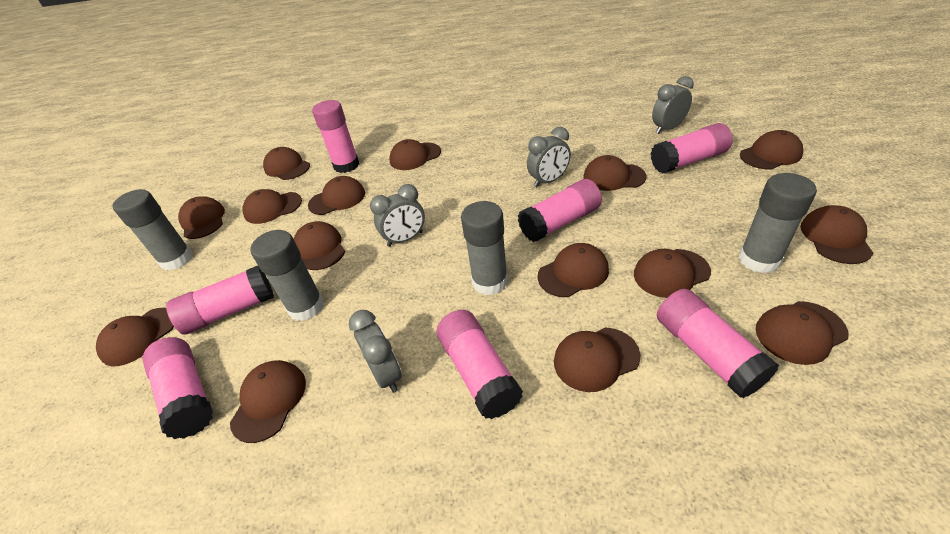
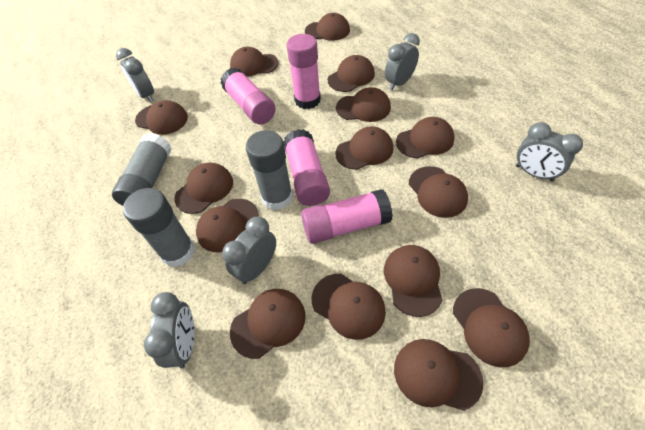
grey clock: 4 -> 5
grey glue stick: 4 -> 3
pink glue stick: 7 -> 4

